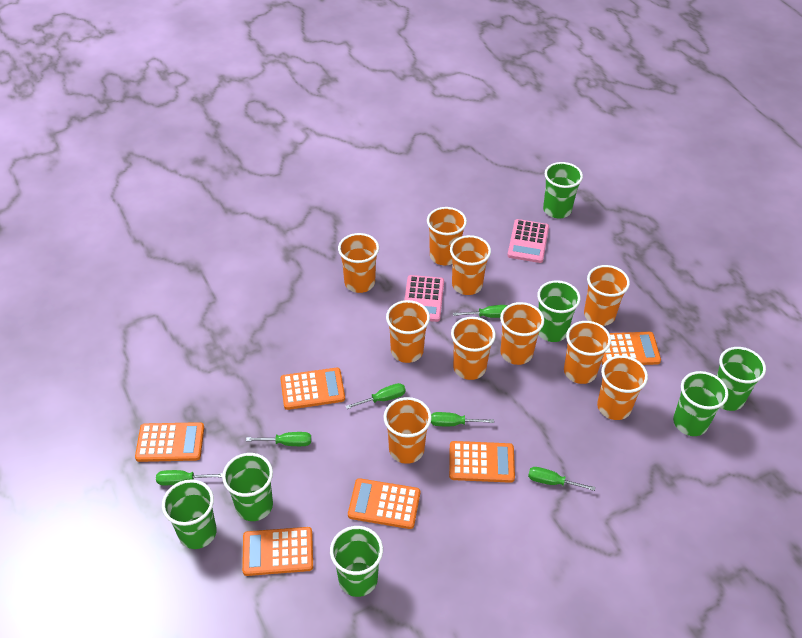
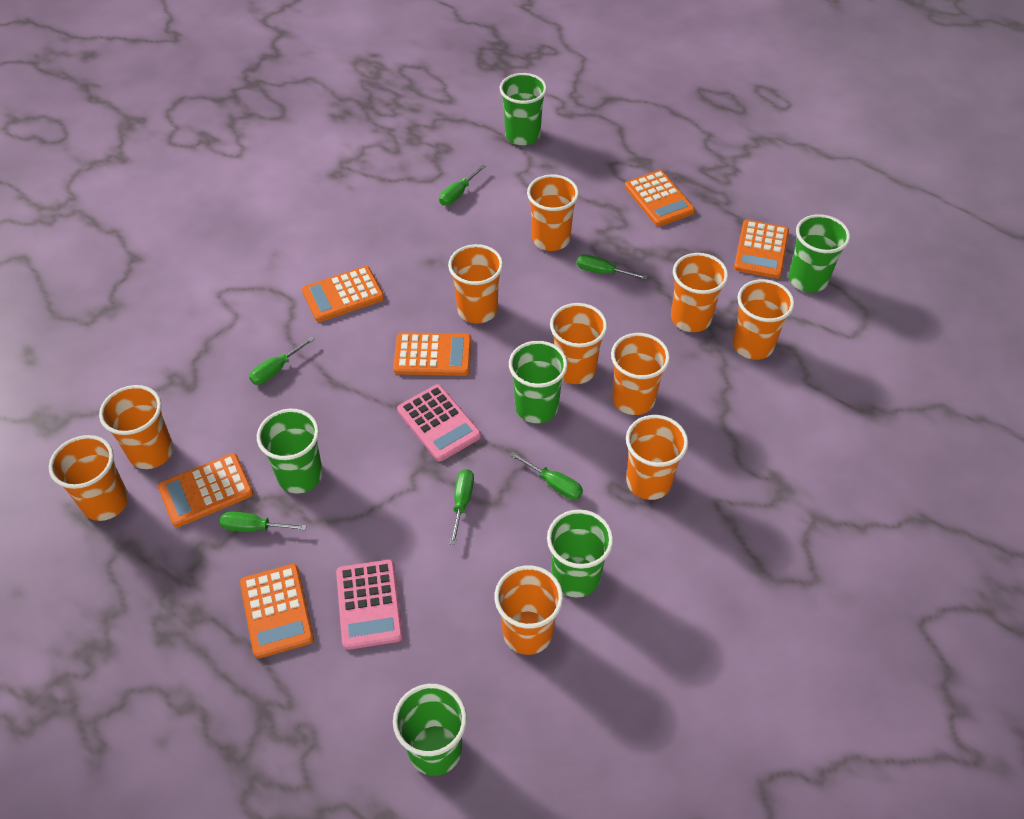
green cup: 7 -> 6

